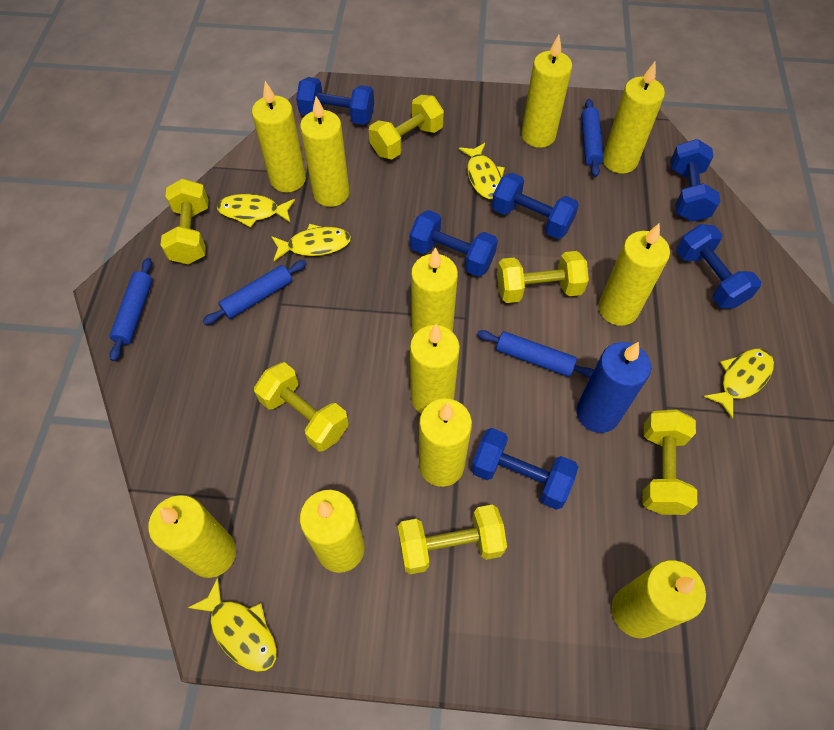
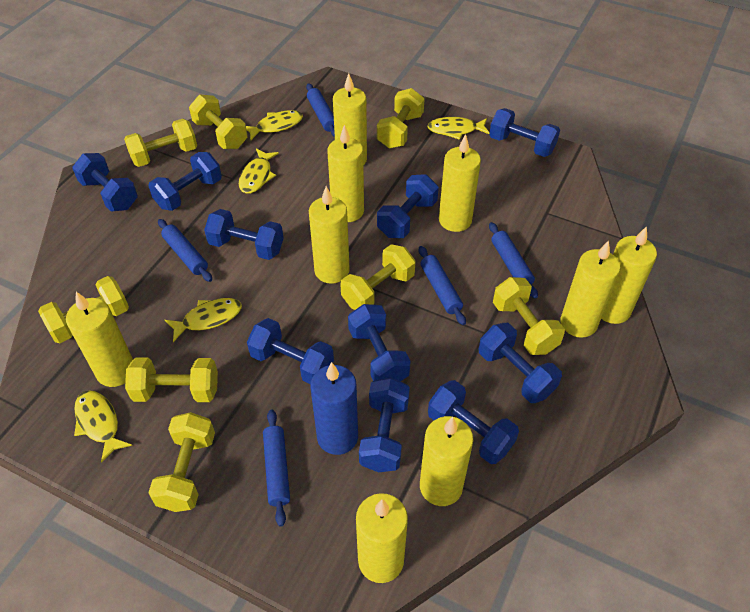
blue dumbbell: 6 -> 10
blue rolling pin: 4 -> 5
yellow candle: 11 -> 9
yellow dumbbell: 6 -> 8

